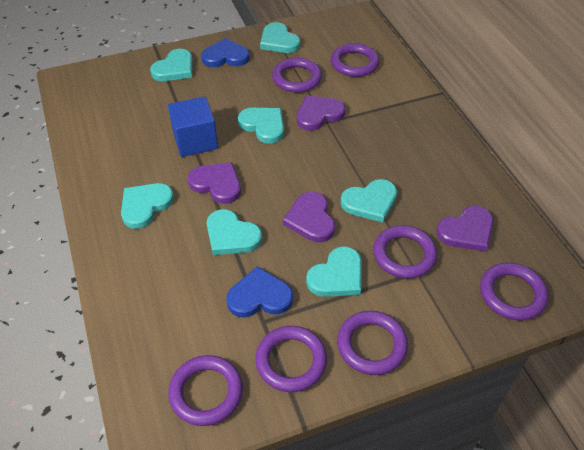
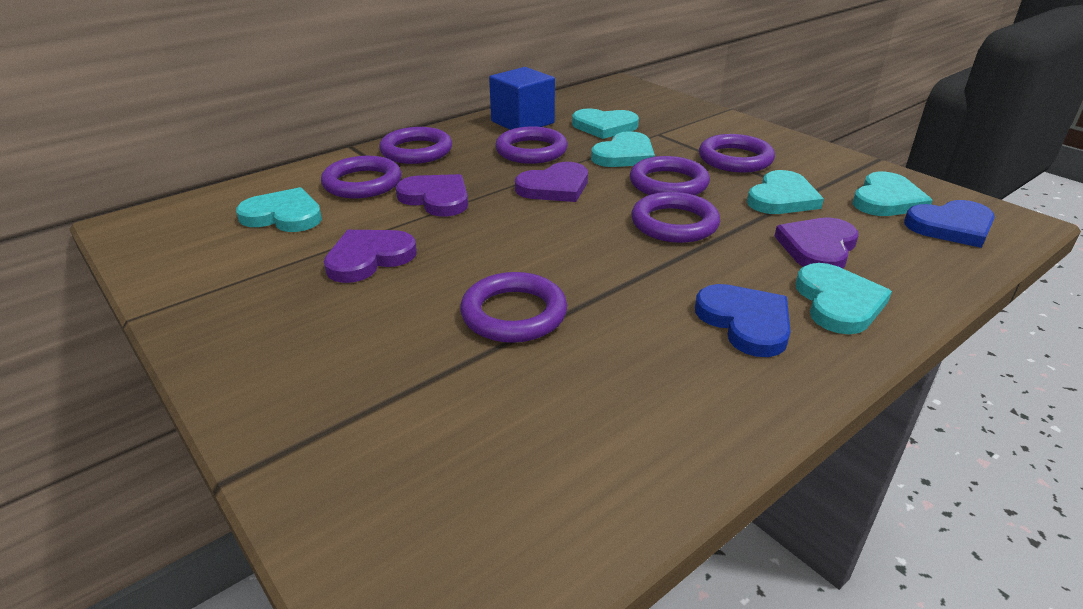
turquoise heart: 7 -> 6

